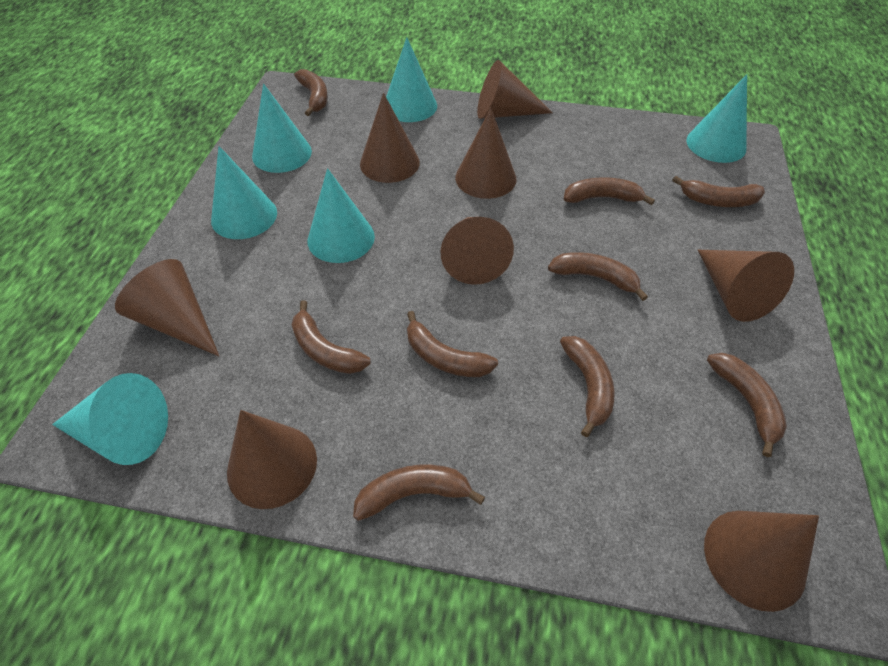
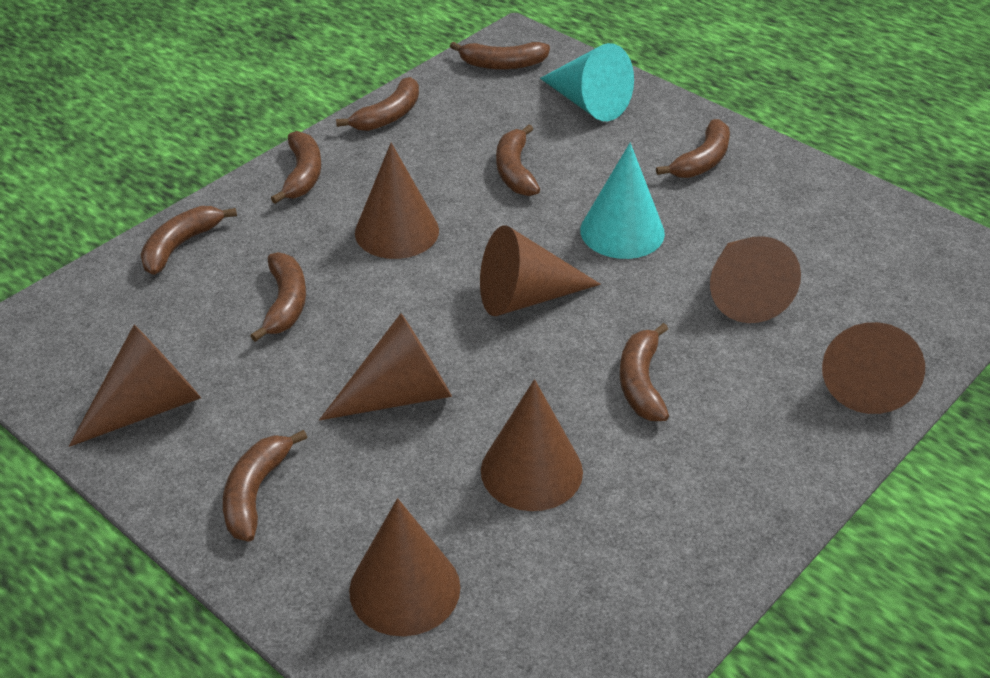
turquoise cone: 6 -> 2

